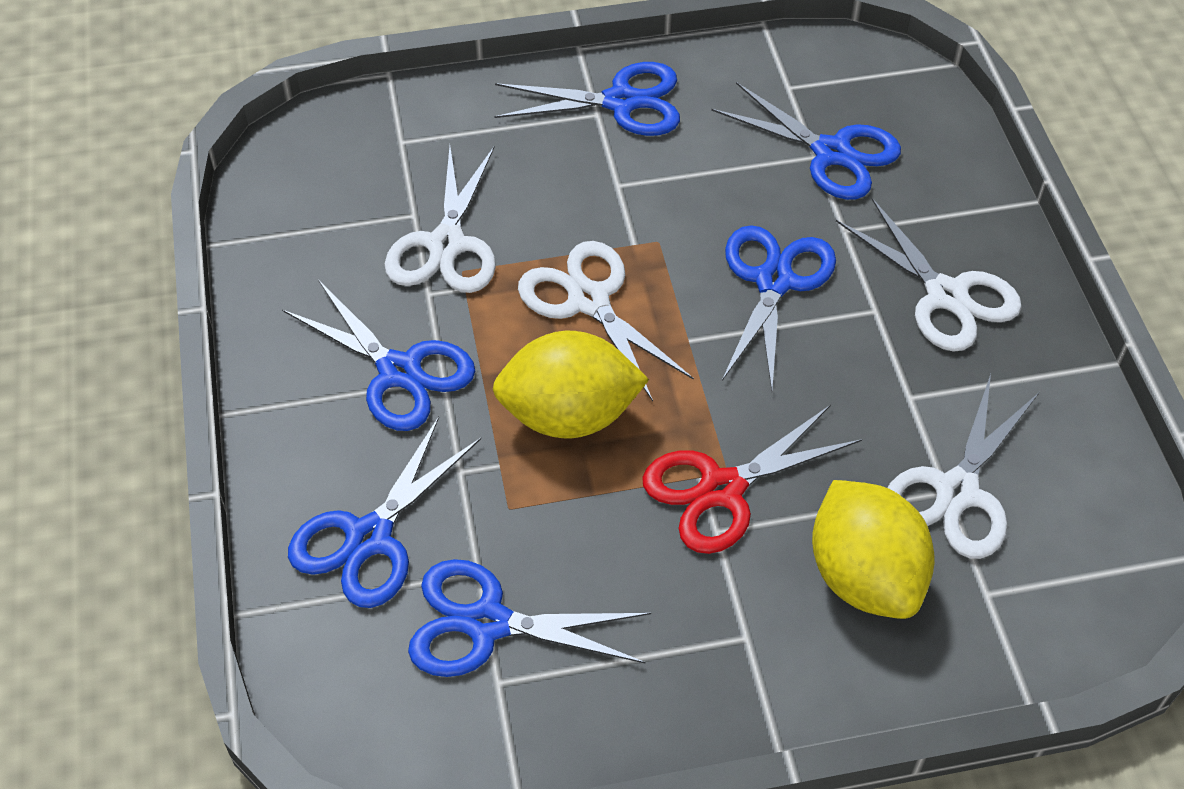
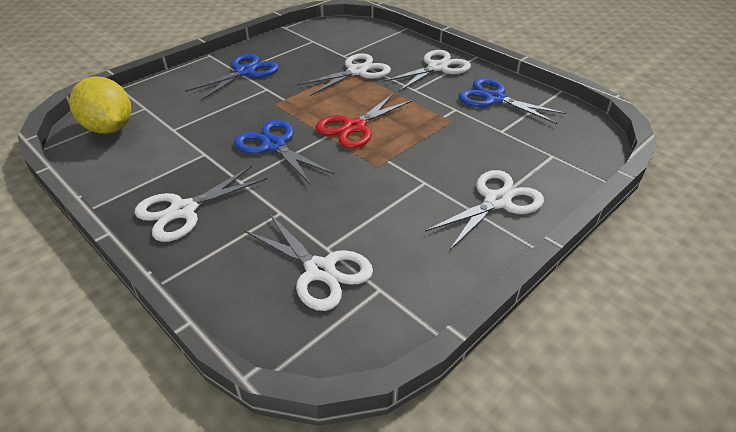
blue scissors: 6 -> 3
white scissors: 4 -> 5
yellow lemon: 2 -> 1

